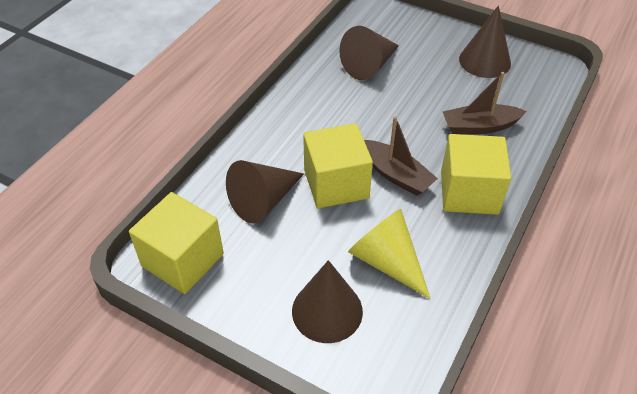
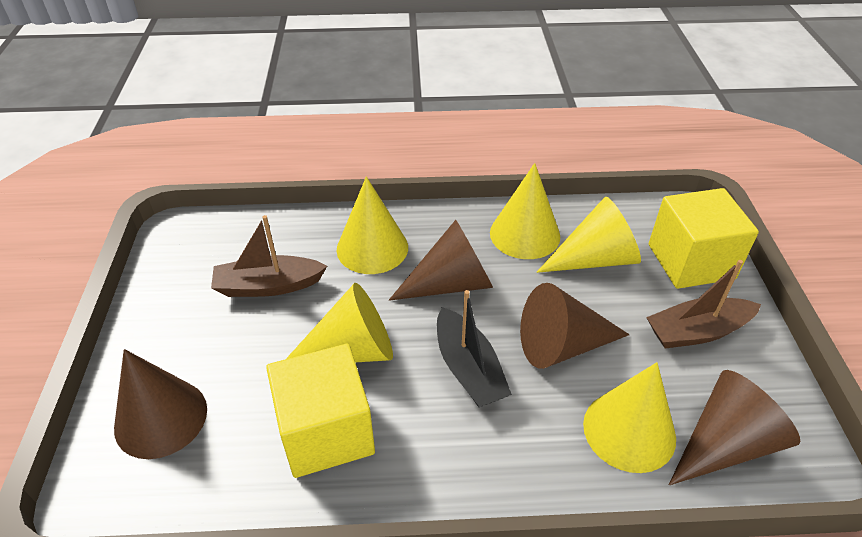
black boat: 0 -> 1
yellow cone: 1 -> 5
yellow cube: 3 -> 2

